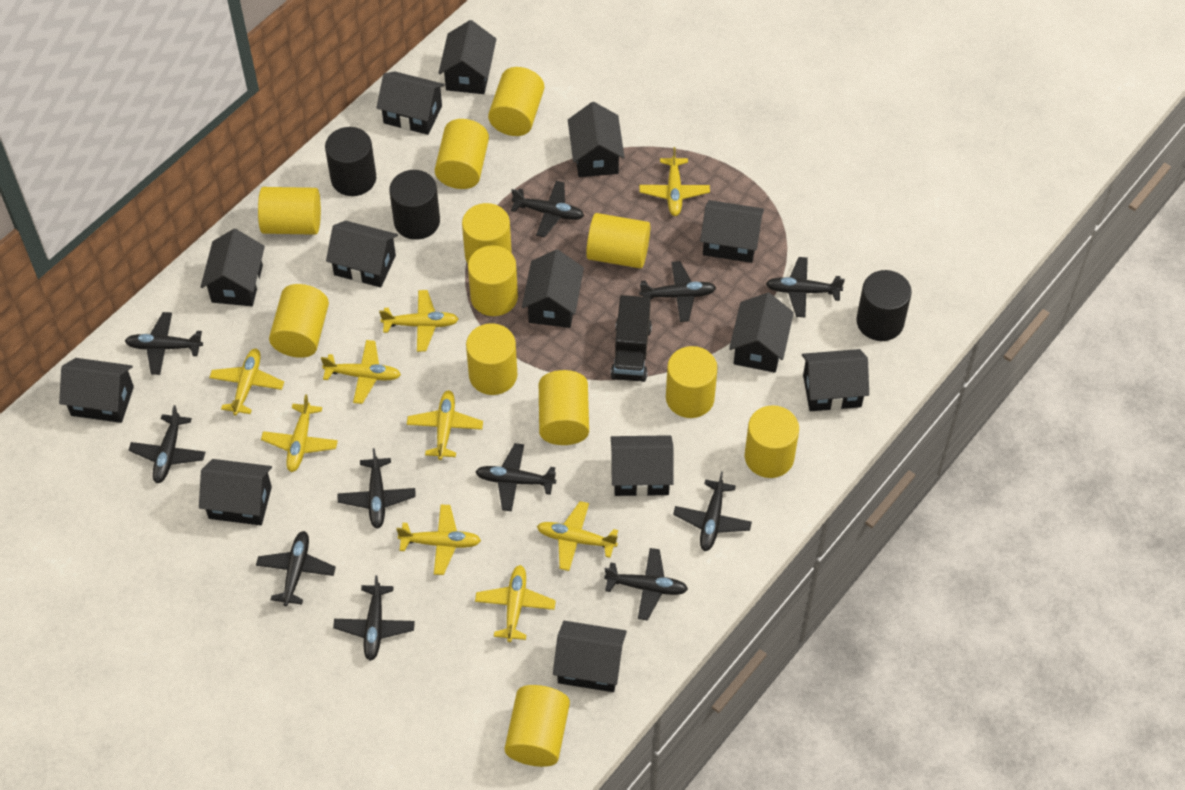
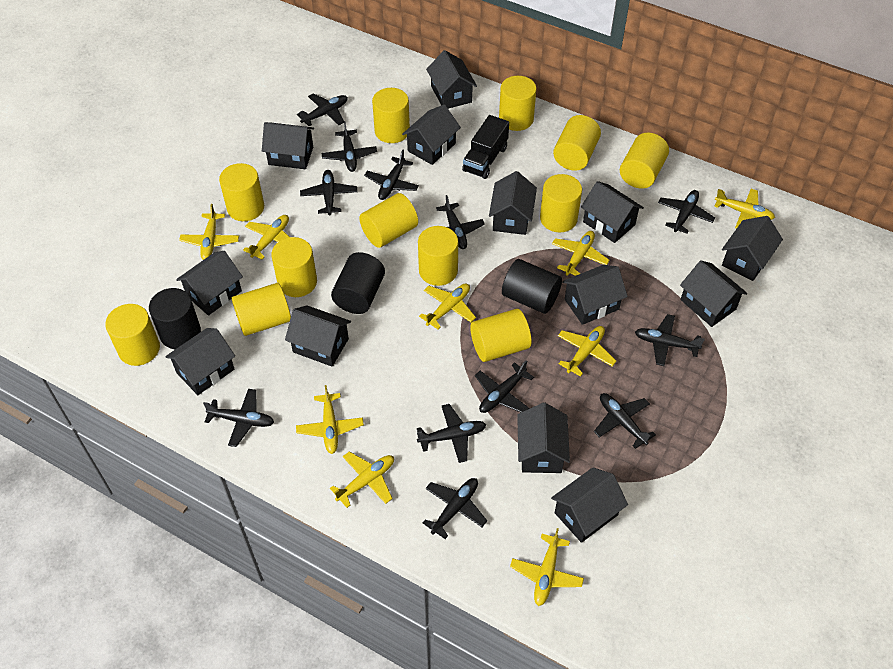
black plane: 11 -> 12

